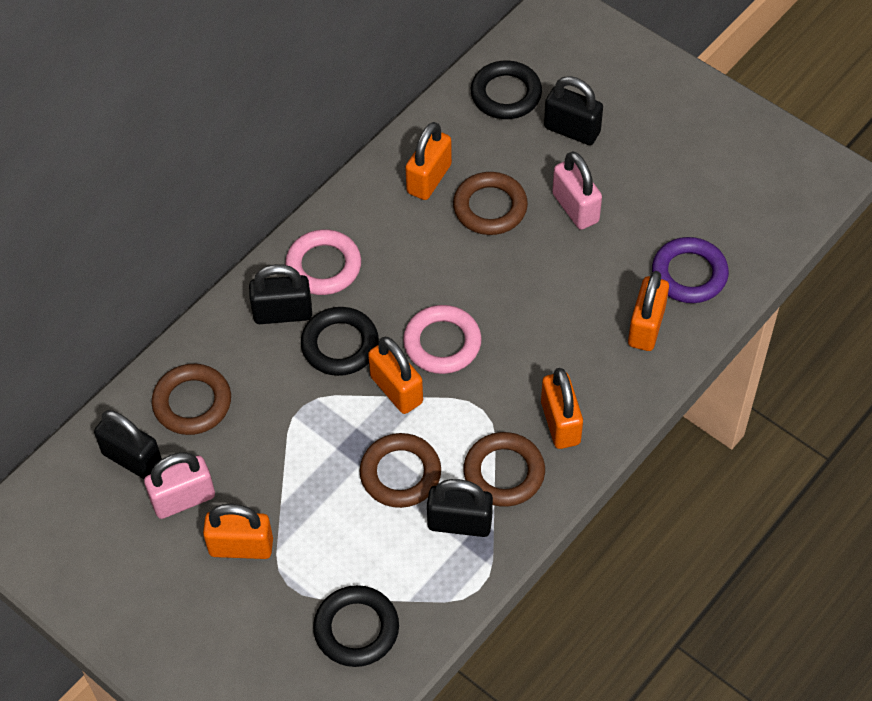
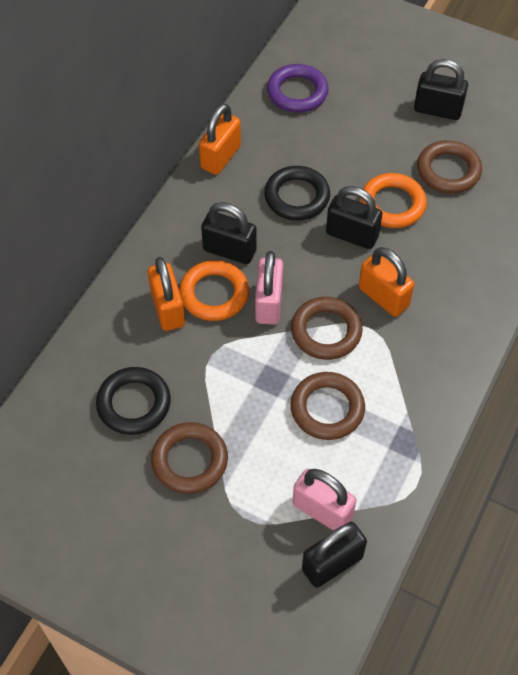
black ring: 3 -> 2
orange padlock: 5 -> 3
orange ring: 0 -> 2
pink ring: 2 -> 0

